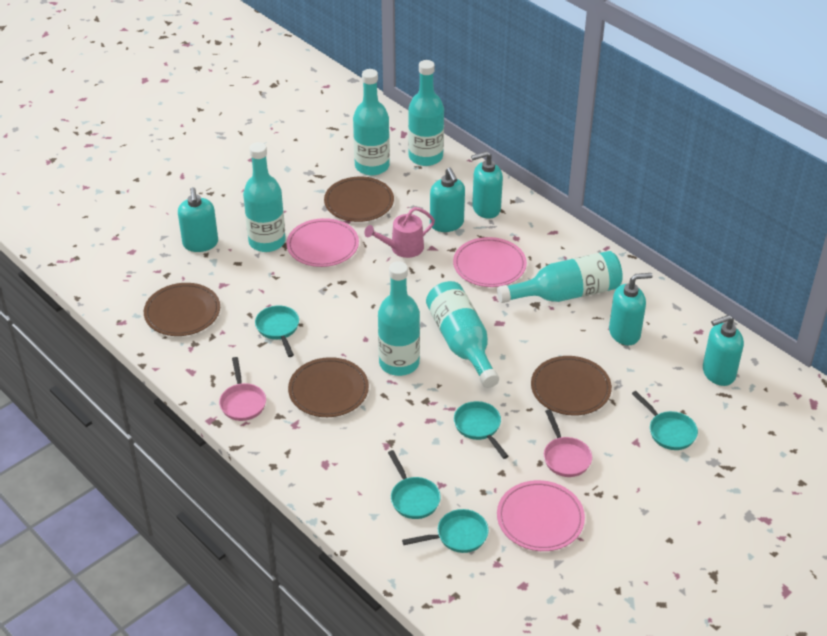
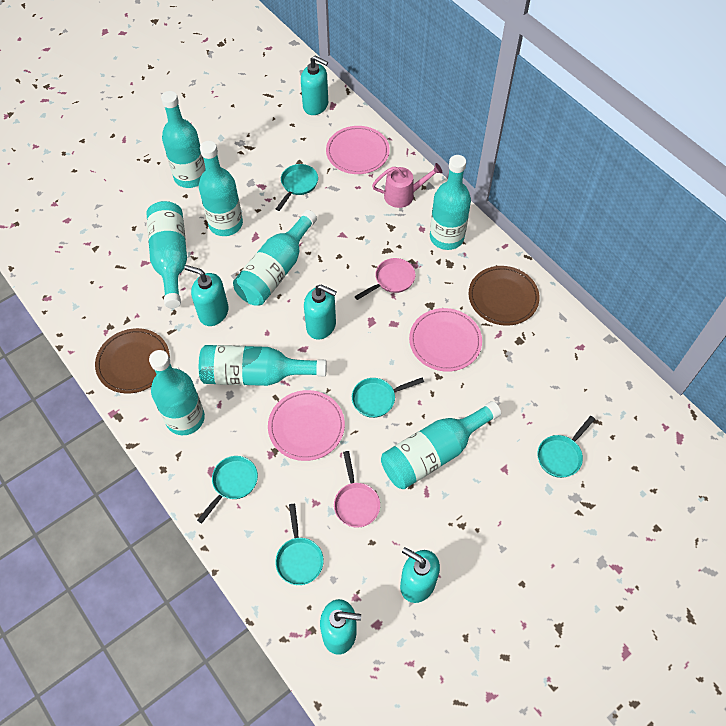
brown plate: 4 -> 2
turquoise bottle: 6 -> 8

